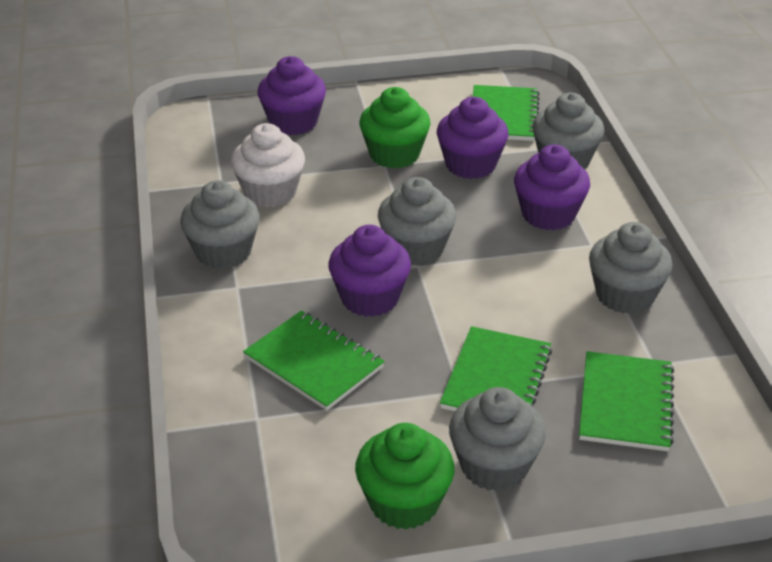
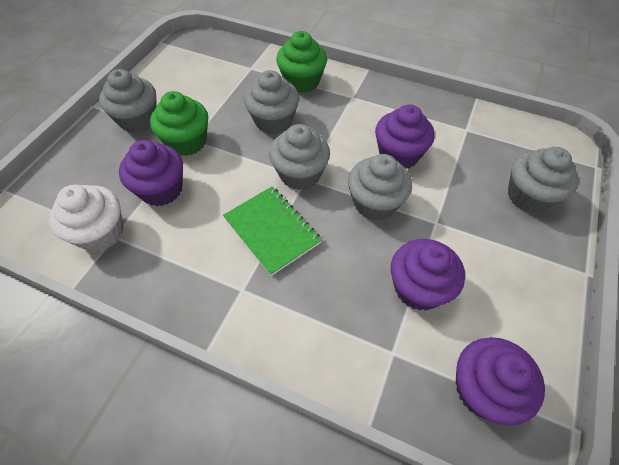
green notebook: 4 -> 1

